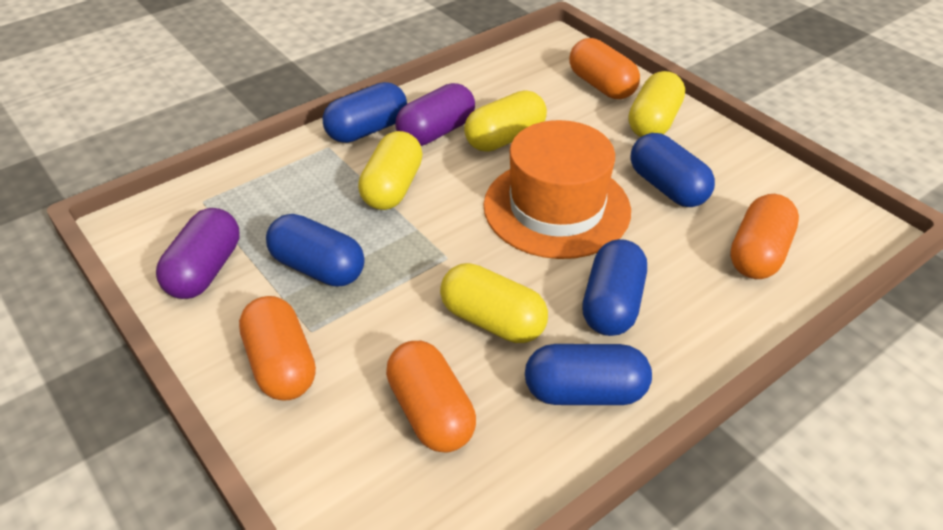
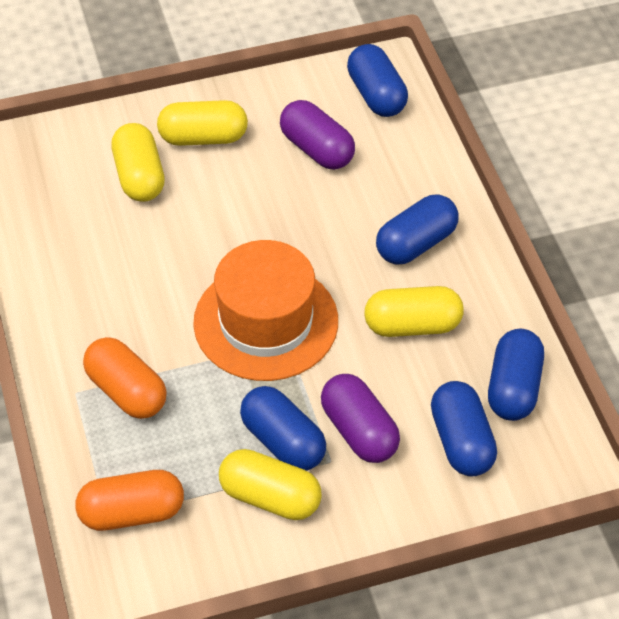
orange capsule: 4 -> 2

